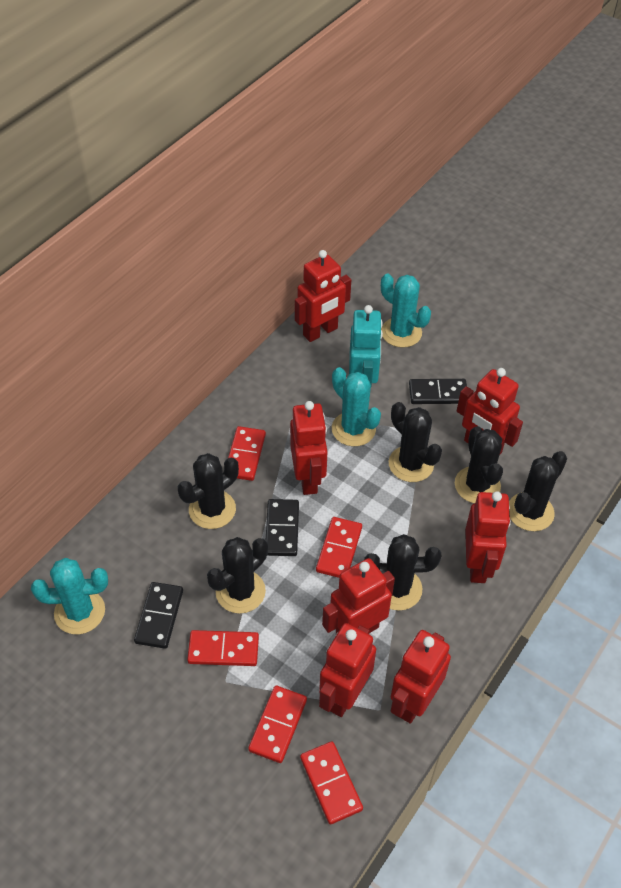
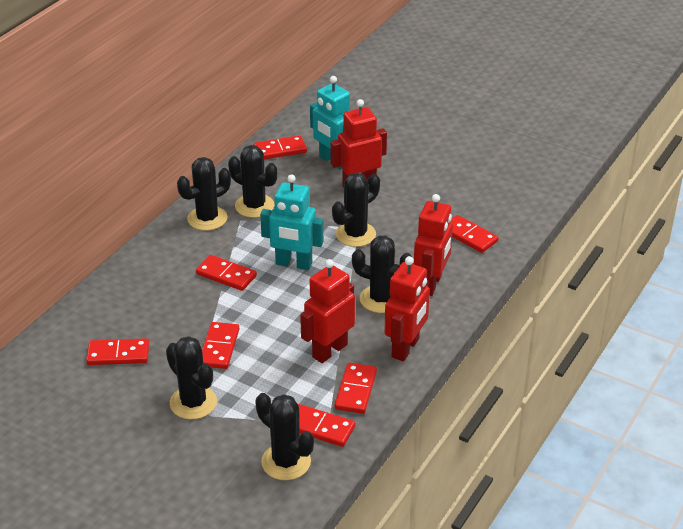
black domino: 3 -> 0
red domino: 5 -> 7
red robot: 7 -> 4
turquoise cactus: 3 -> 0
turquoise robot: 1 -> 2

